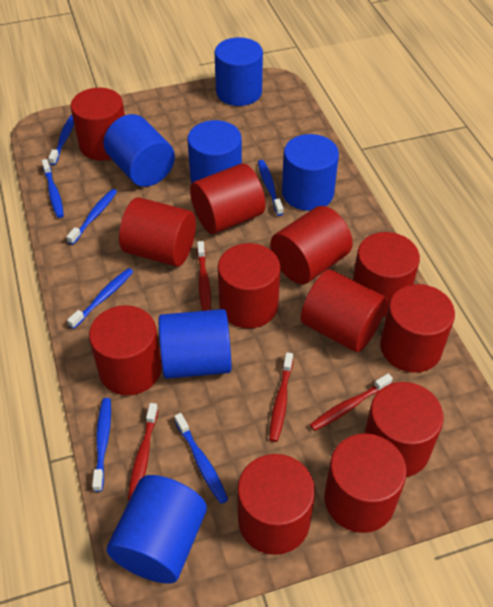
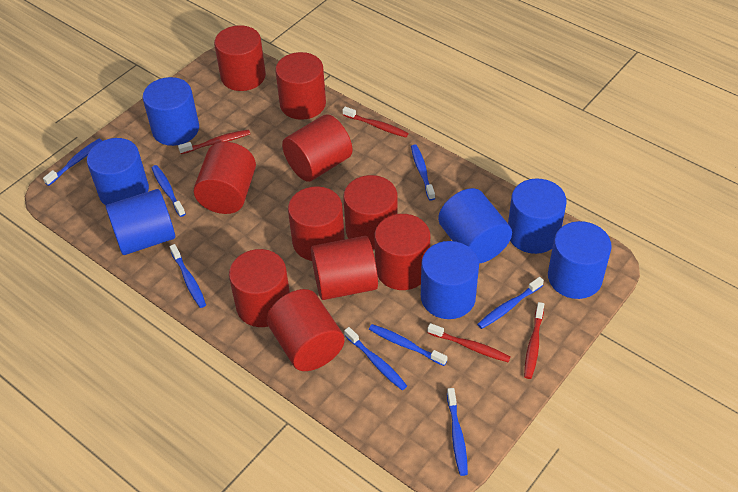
blue cylinder: 6 -> 7
blue toothbrush: 7 -> 8
red cylinder: 12 -> 10

